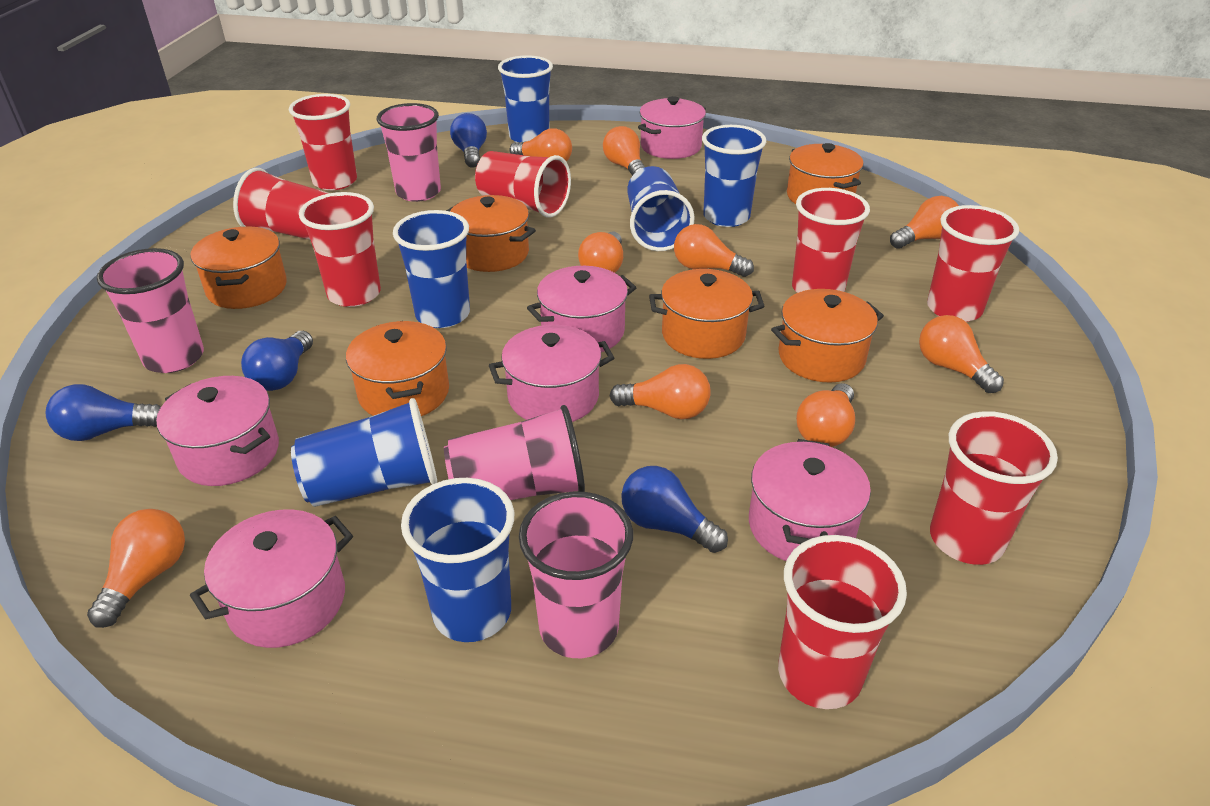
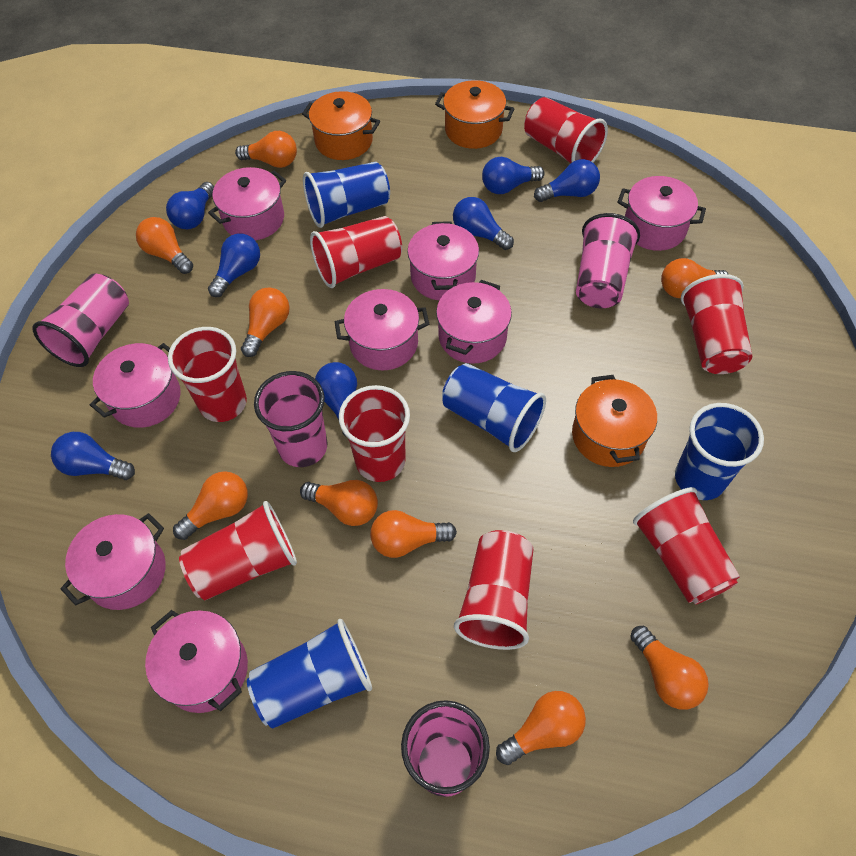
blue cup: 6 -> 4
blue light bulb: 4 -> 7
orange pot: 6 -> 3
pink pot: 6 -> 8

